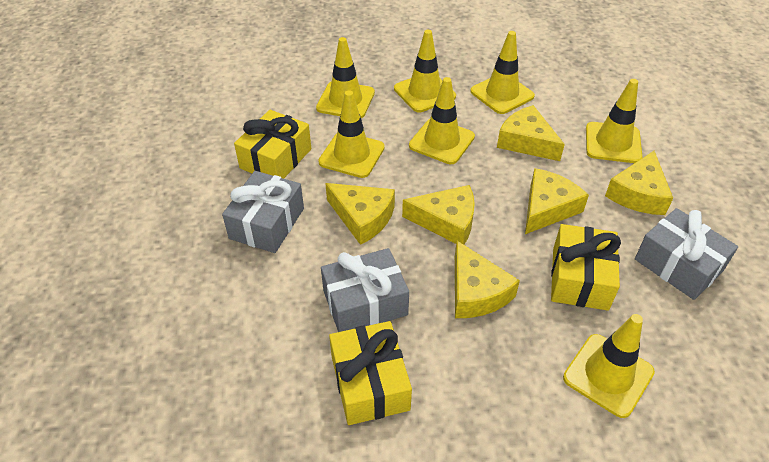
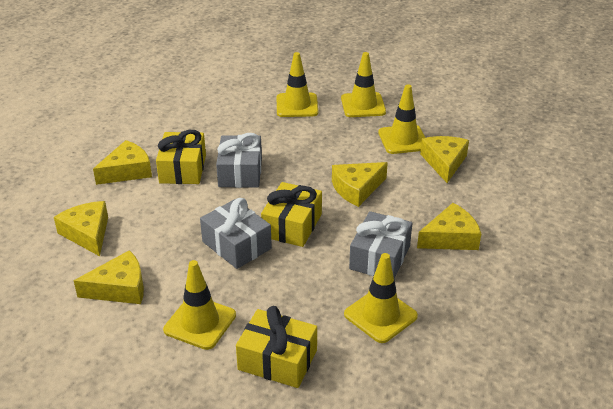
yellow traffic cone: 7 -> 5

